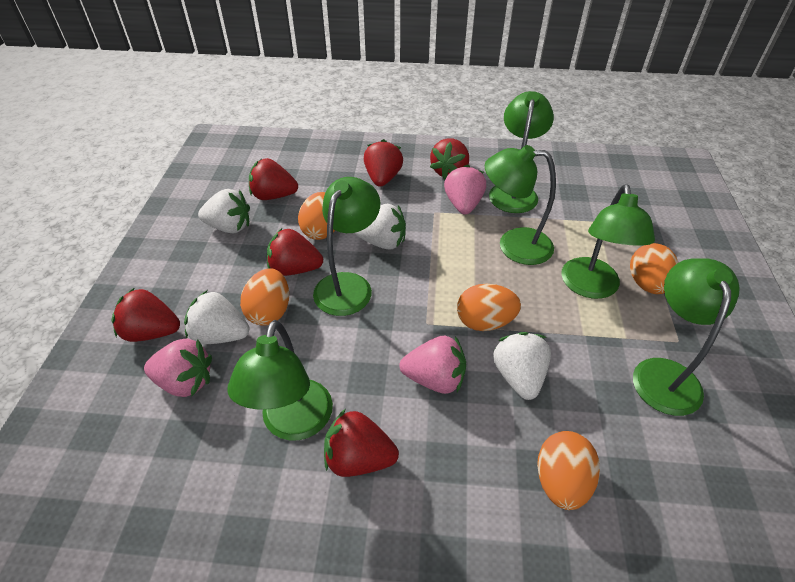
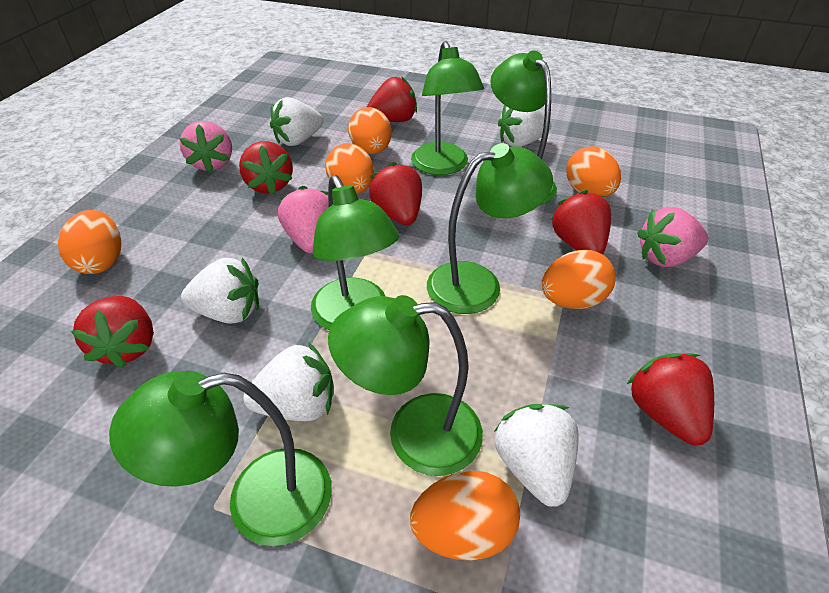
orange egg: 5 -> 6
white strawberry: 4 -> 5

